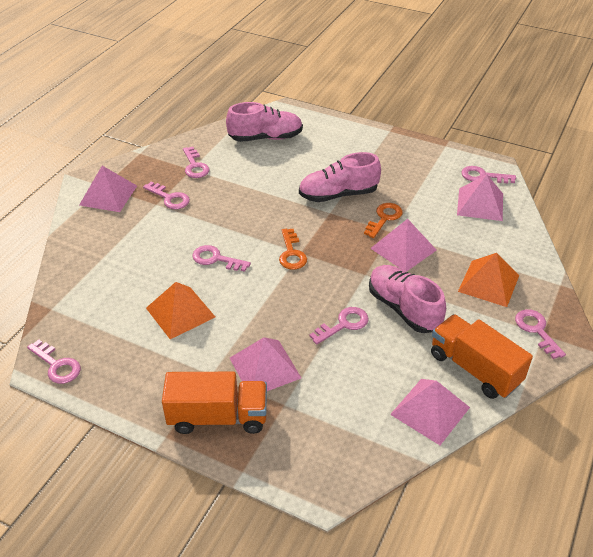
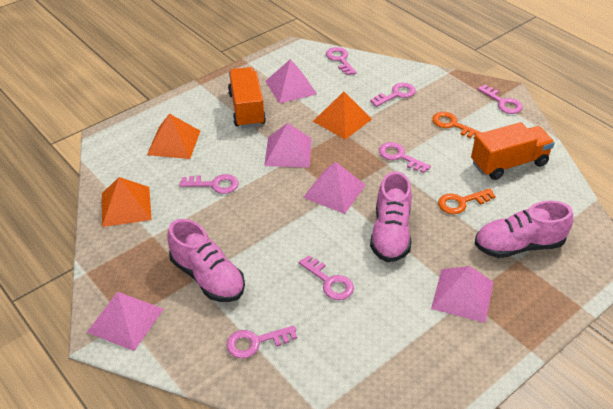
orange pyramid: 2 -> 3

